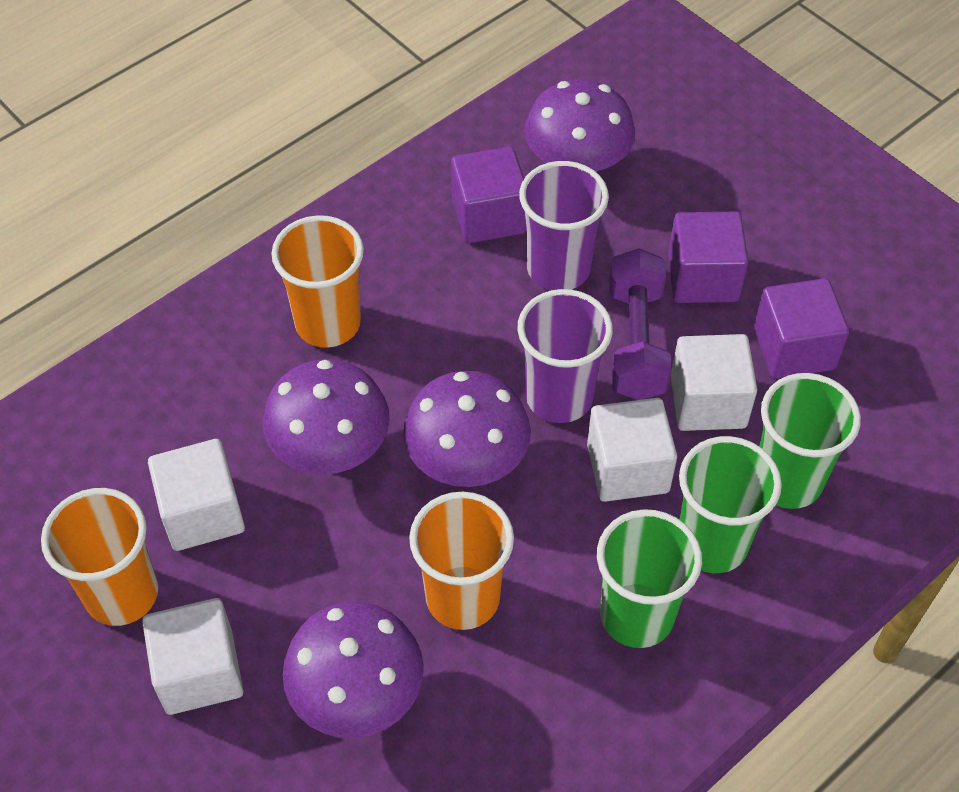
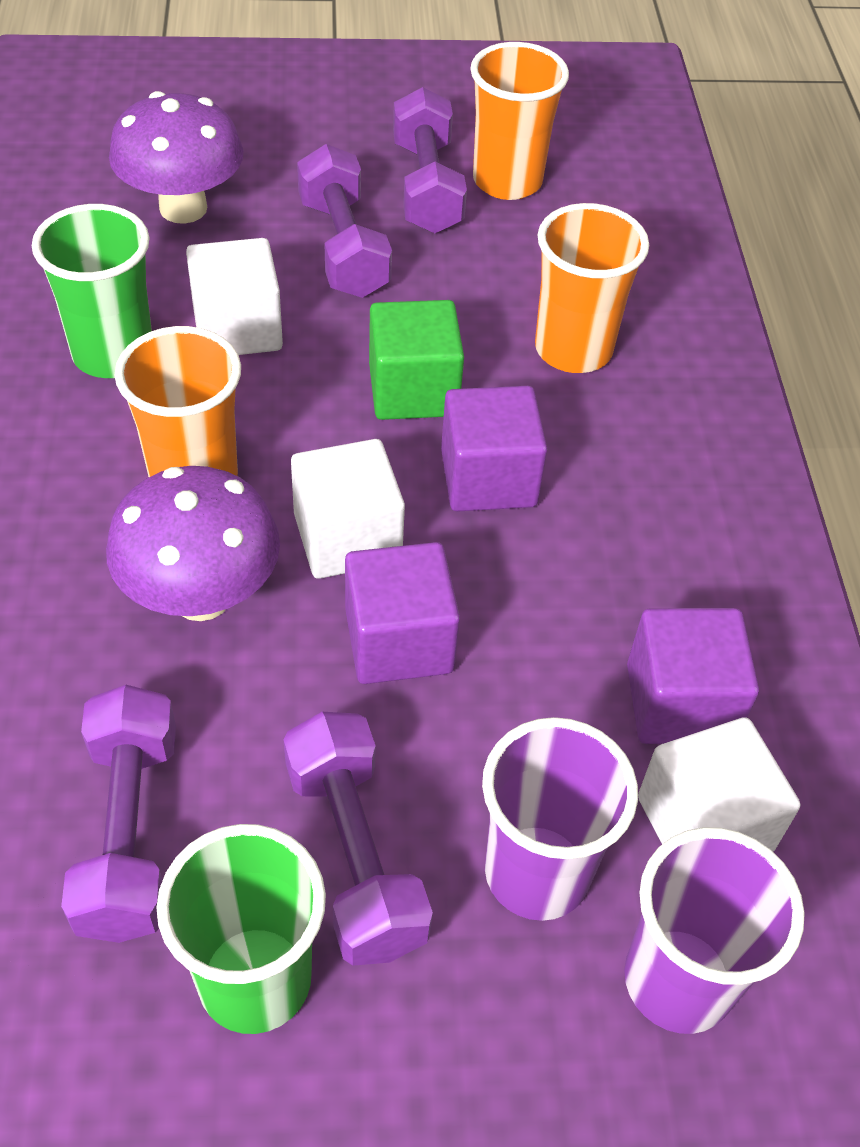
green cube: 0 -> 1
green cup: 3 -> 2
purple dumbbell: 1 -> 4
purple mushroom: 4 -> 2
white cube: 4 -> 3

